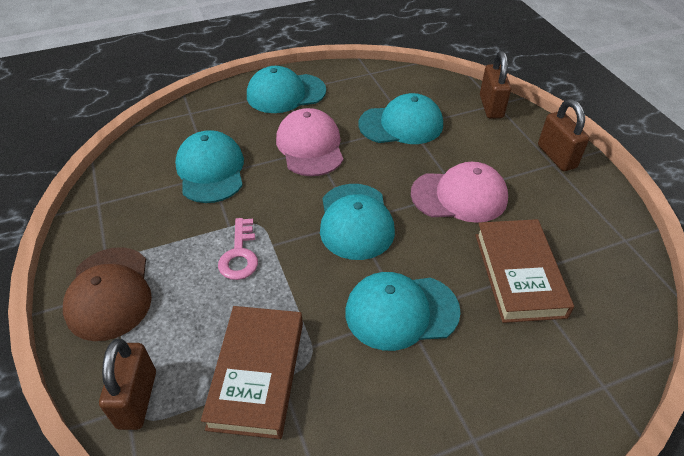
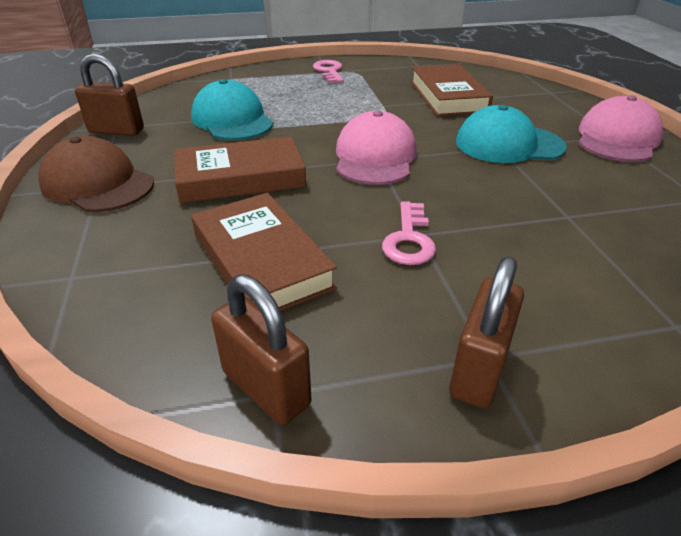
brown book: 2 -> 3
pink key: 1 -> 2
turquoise cap: 5 -> 2

